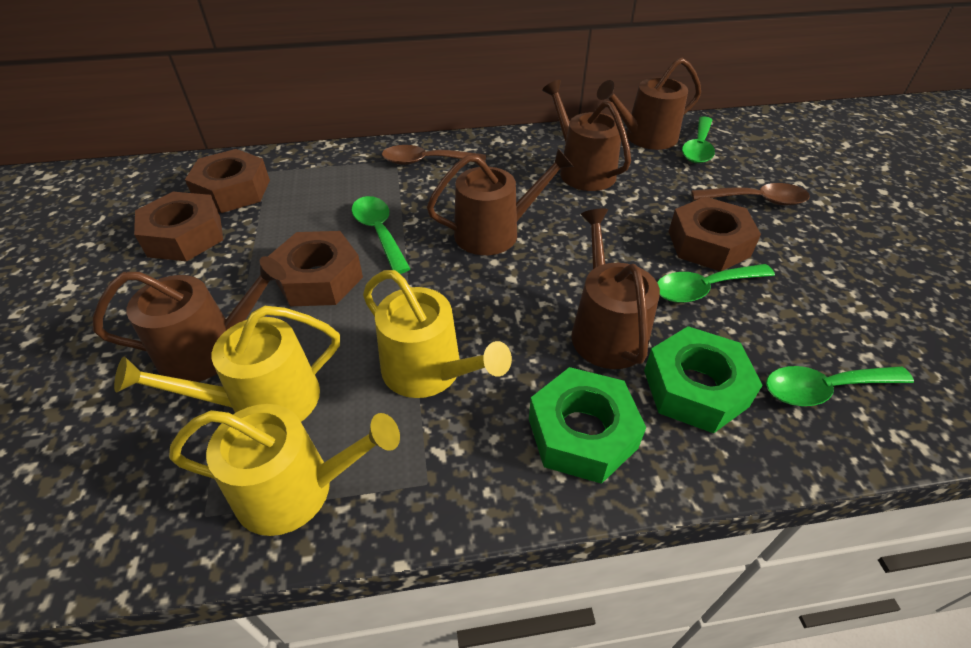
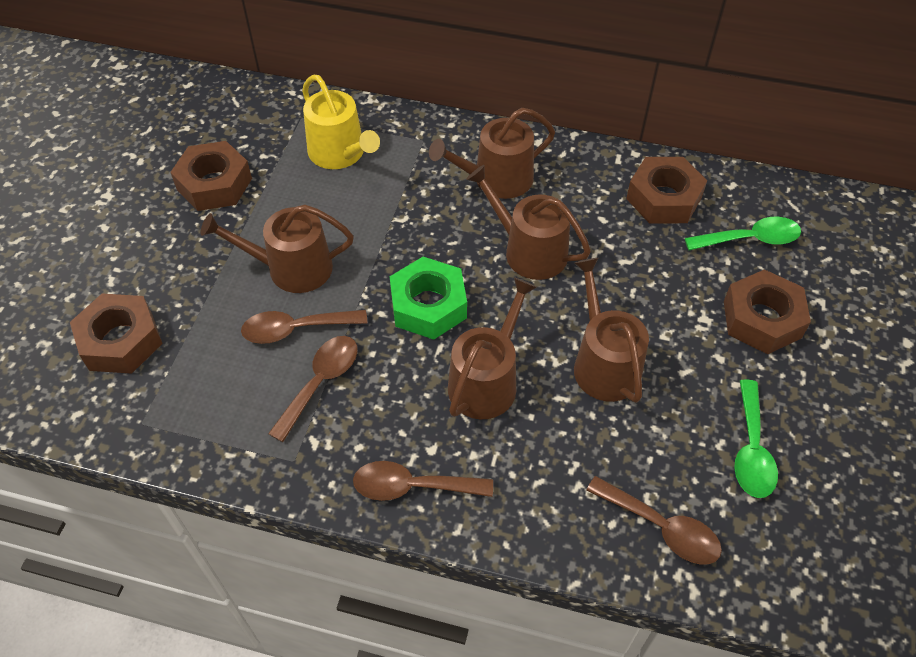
brown spoon: 2 -> 4
green nut: 2 -> 1
green spoon: 4 -> 2
yellow watering can: 3 -> 1

